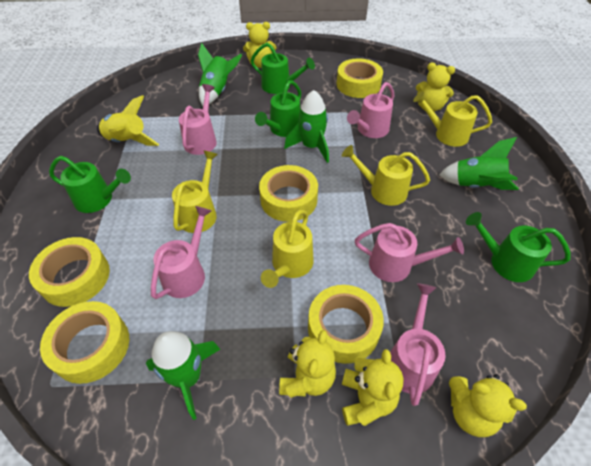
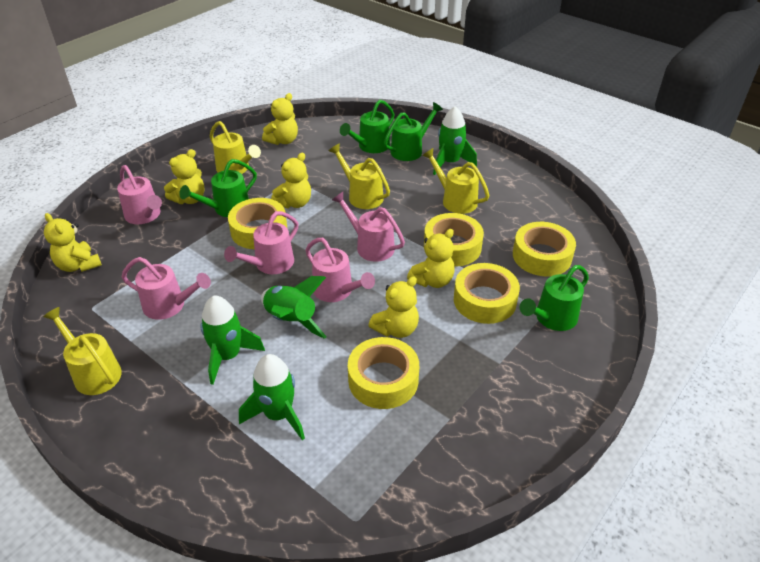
yellow rocket: 1 -> 0
yellow teddy bear: 5 -> 6

